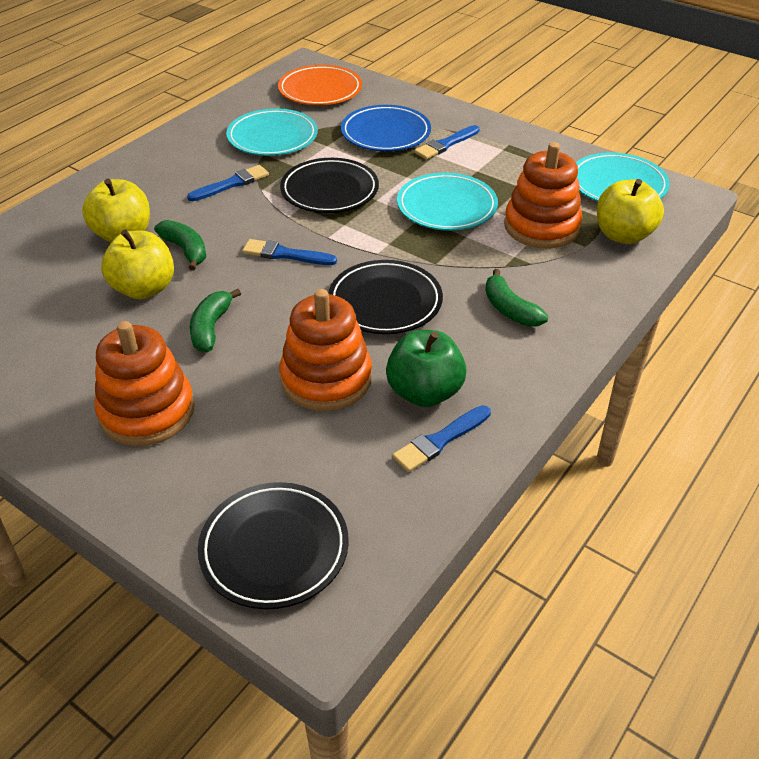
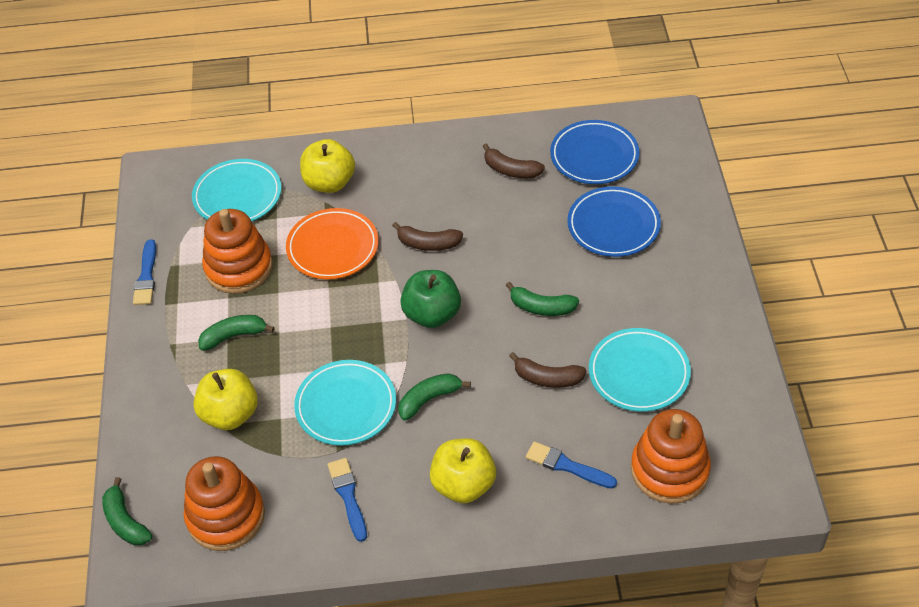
black plate: 3 -> 0
blue brush: 4 -> 3
blue plate: 1 -> 2
brown banana: 0 -> 3
green banana: 3 -> 4

